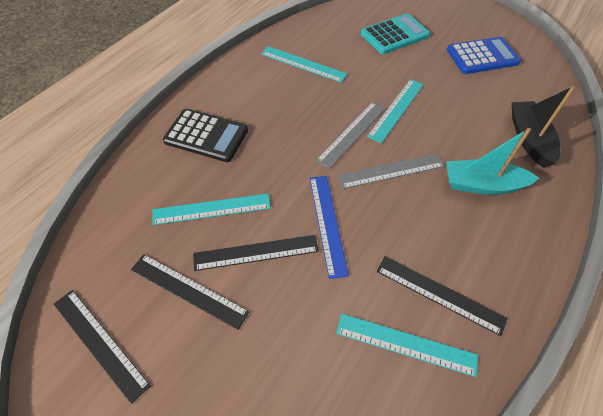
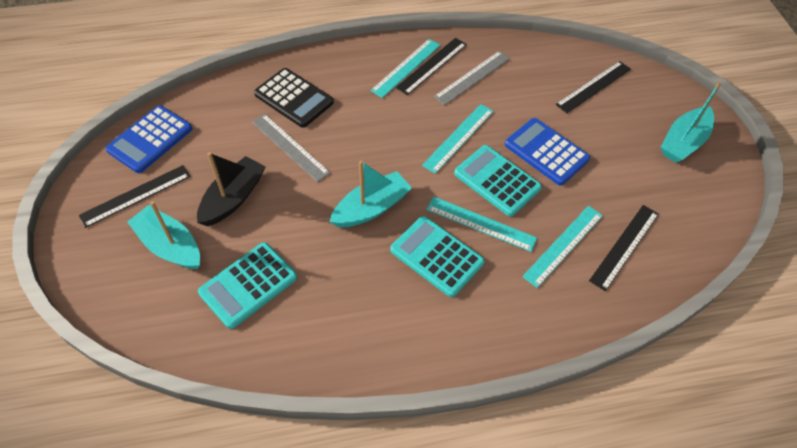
blue calculator: 1 -> 2
blue ruler: 1 -> 0
turquoise boat: 1 -> 3
turquoise calculator: 1 -> 3

